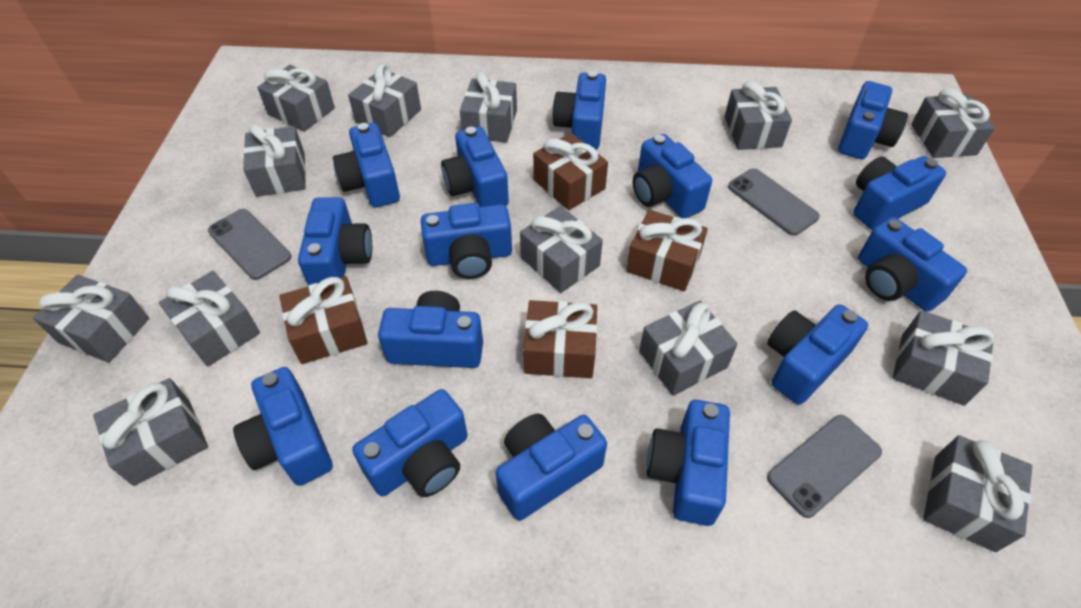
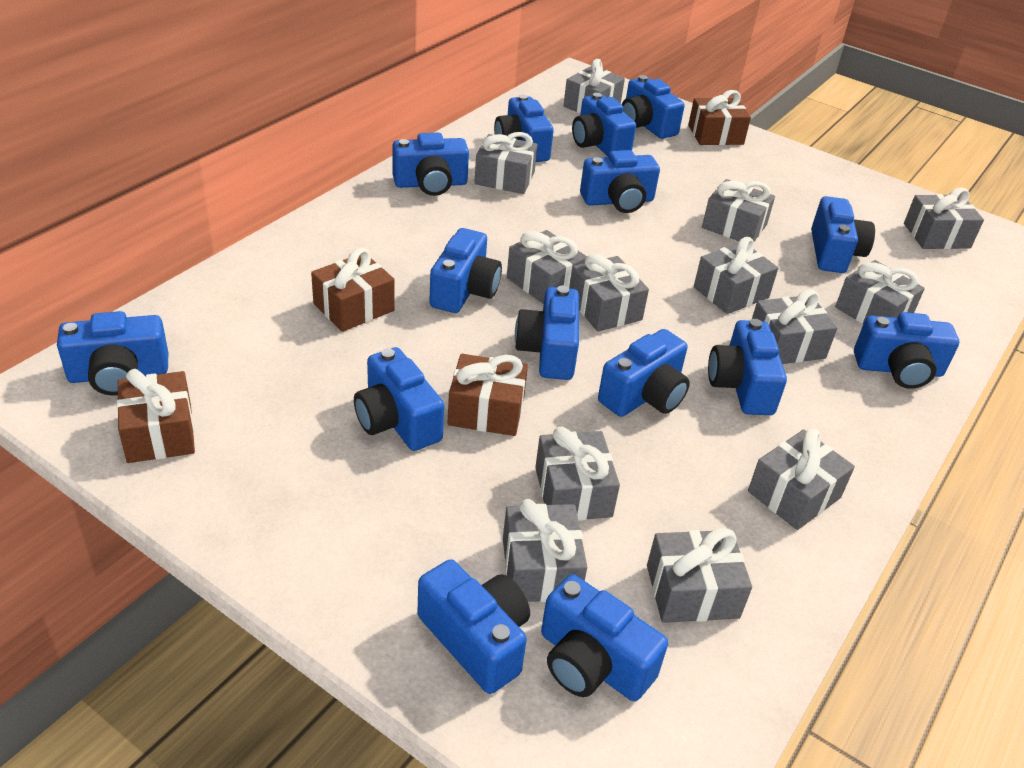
grey phone: 3 -> 0

